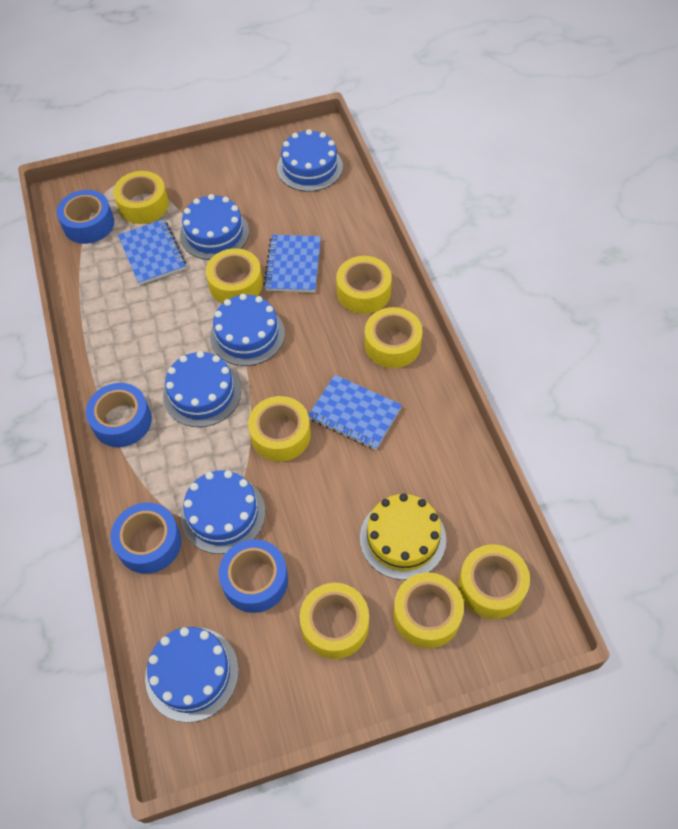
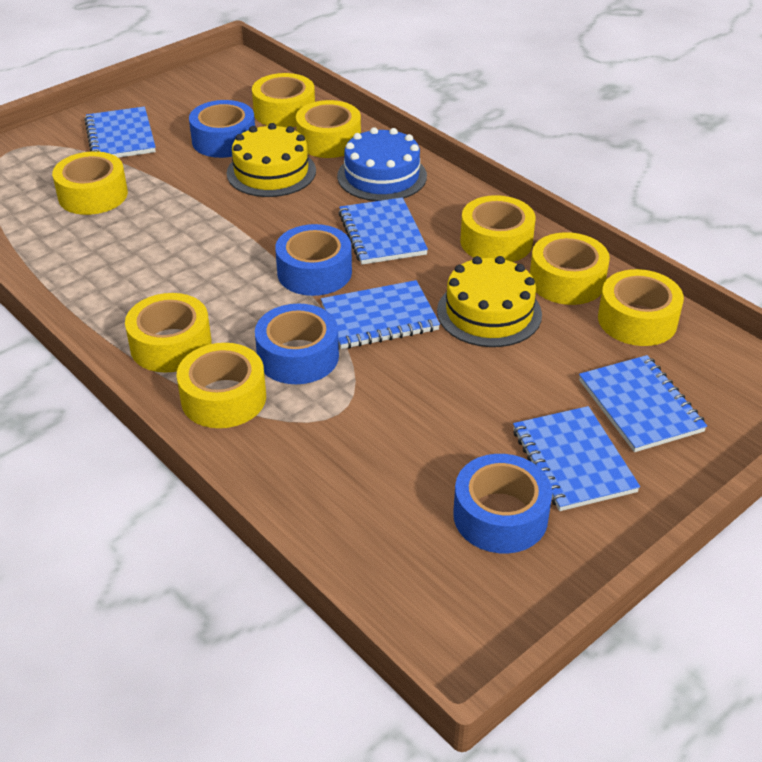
blue cake: 6 -> 1
blue notebook: 3 -> 5
yellow cake: 1 -> 2

